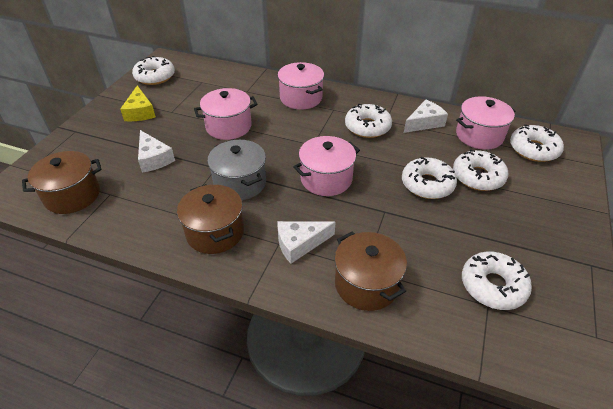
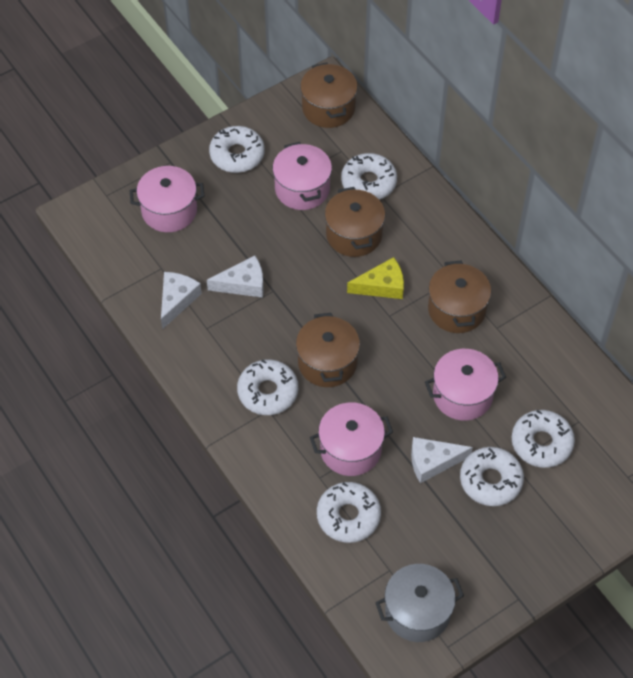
brown pot: 3 -> 4

